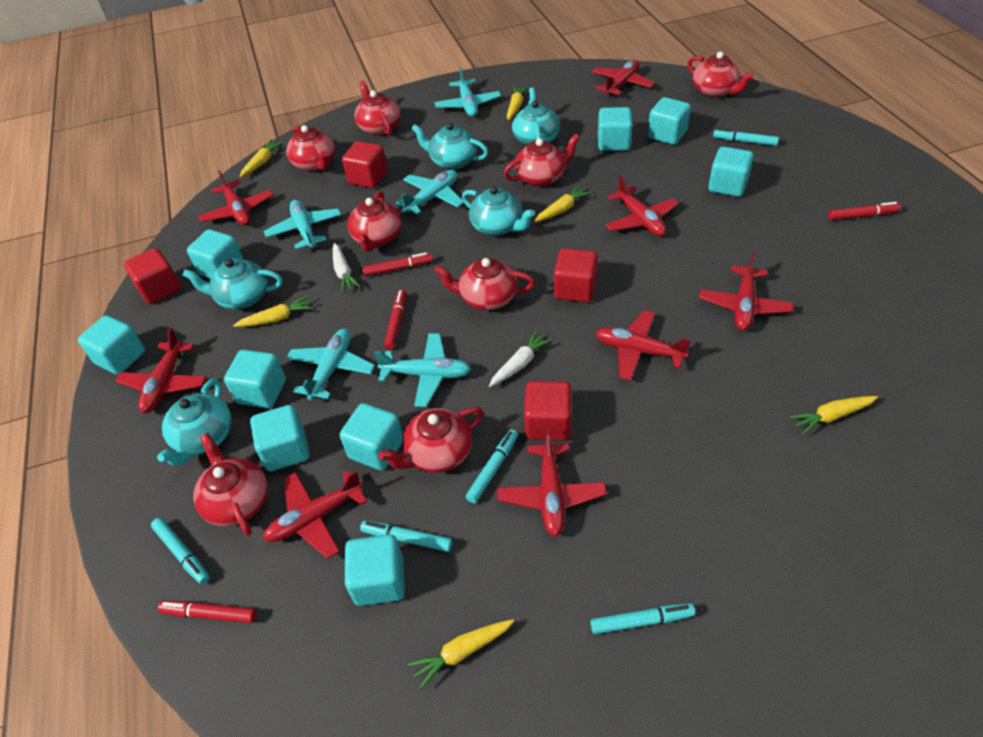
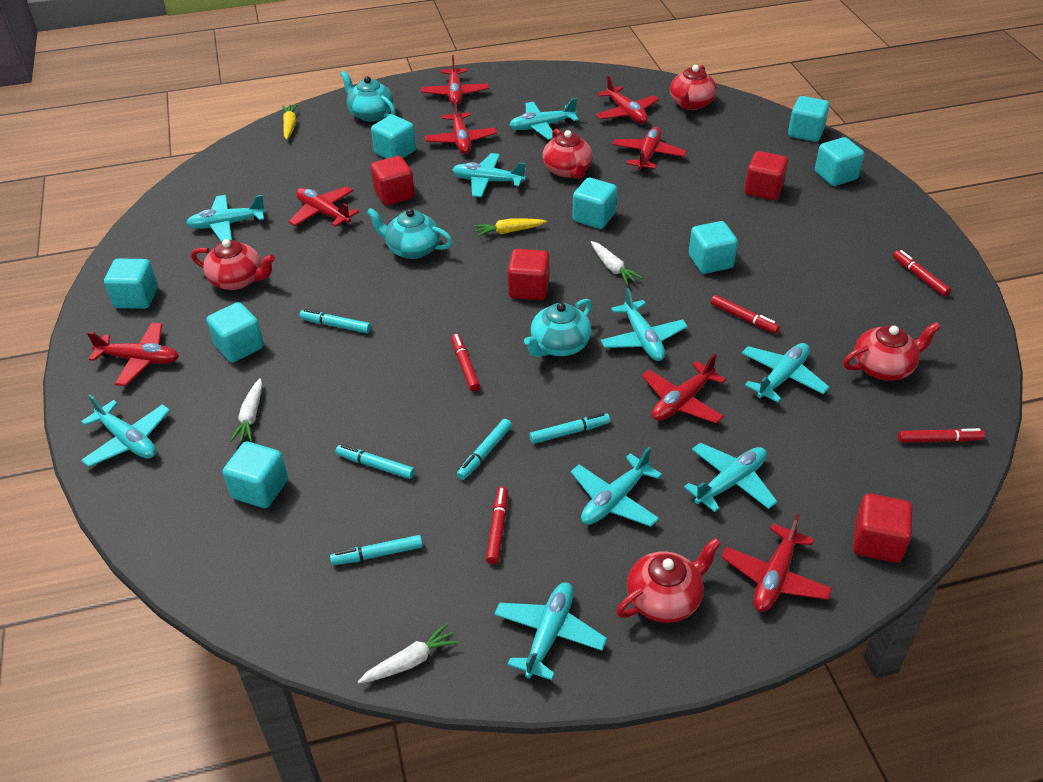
red marker: 4 -> 5
red teapot: 8 -> 5
turquoise cube: 9 -> 8
turquoise plane: 5 -> 9
turquoise teapot: 5 -> 3
white carrot: 2 -> 3
yellow carrot: 6 -> 2

